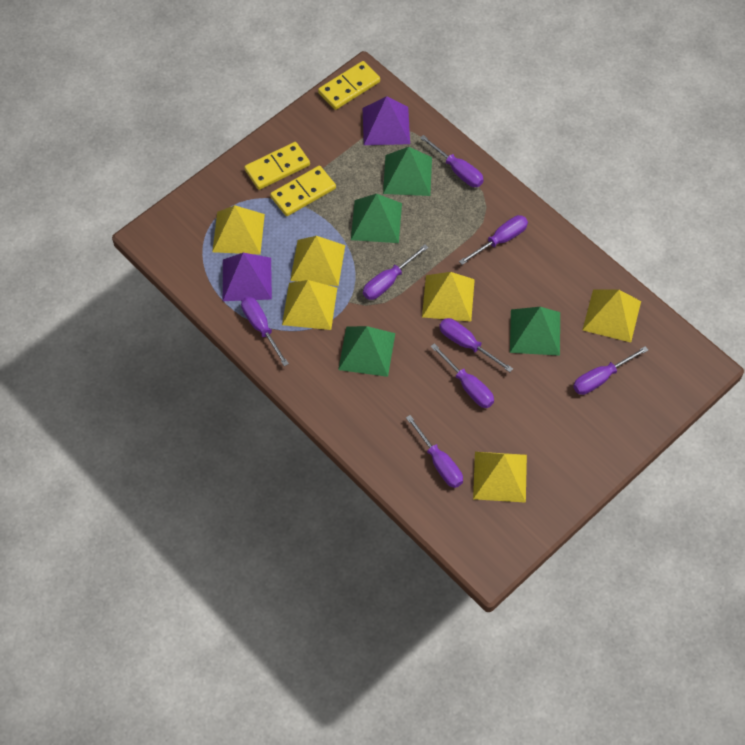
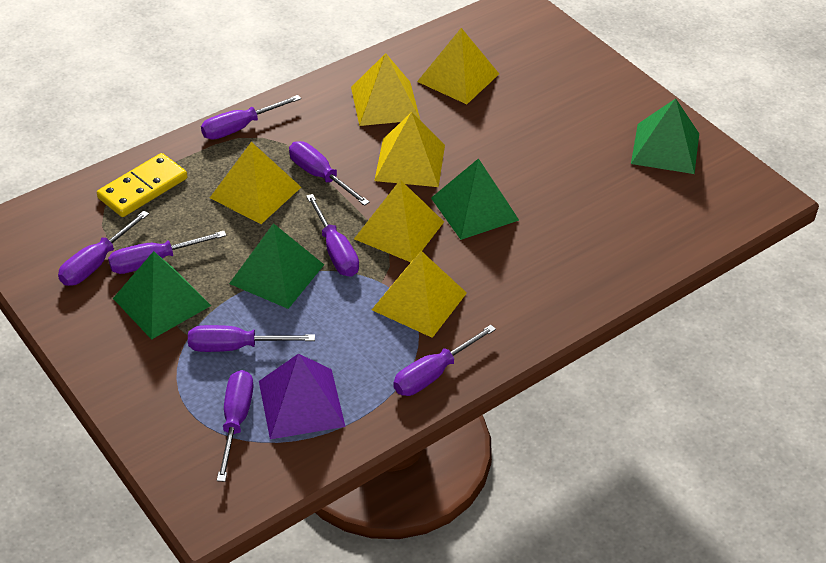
purple pyramid: 2 -> 1
yellow domino: 3 -> 1

